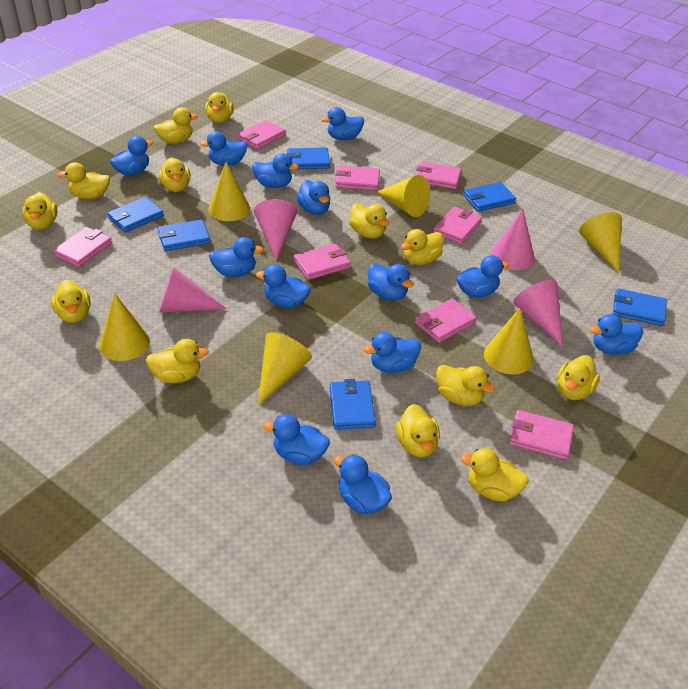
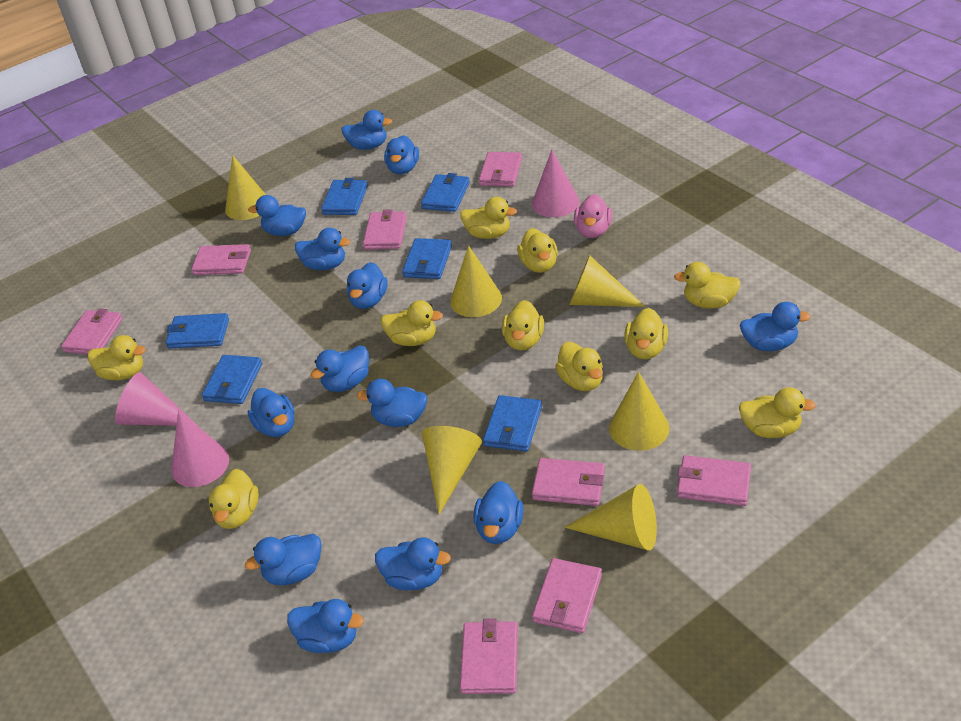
pink cone: 4 -> 3
pink duck: 0 -> 1
yellow duck: 13 -> 10

